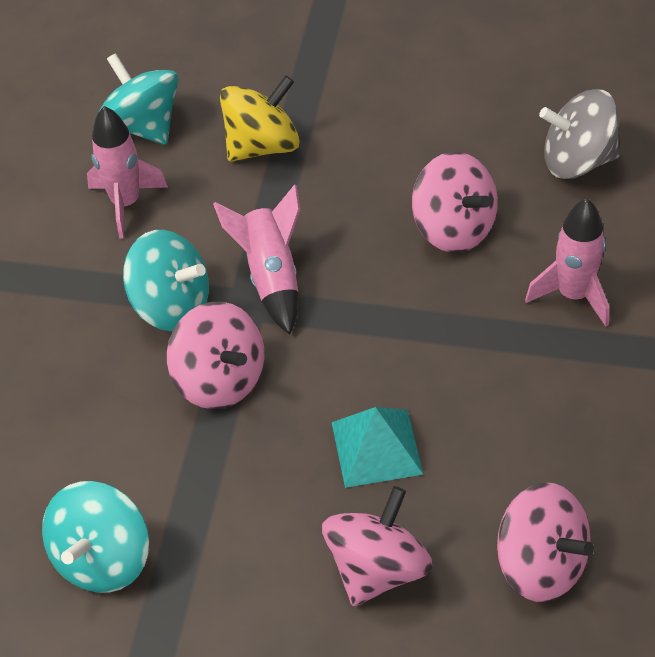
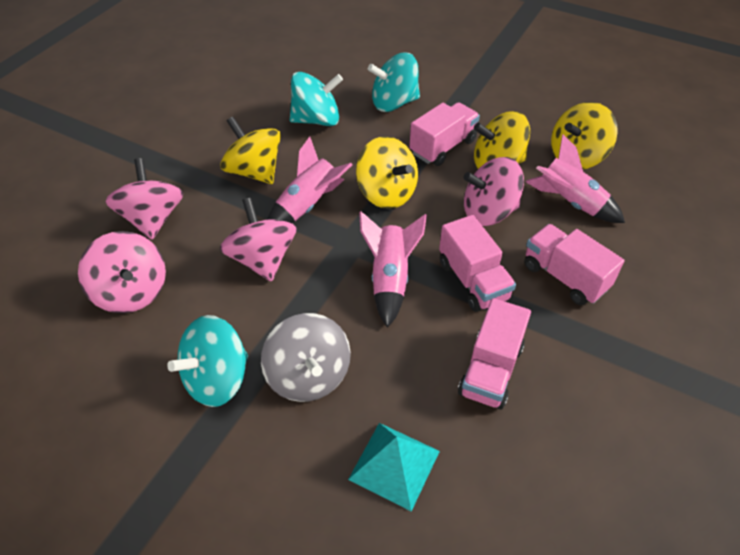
pink truck: 0 -> 4
yellow spinning top: 1 -> 4

